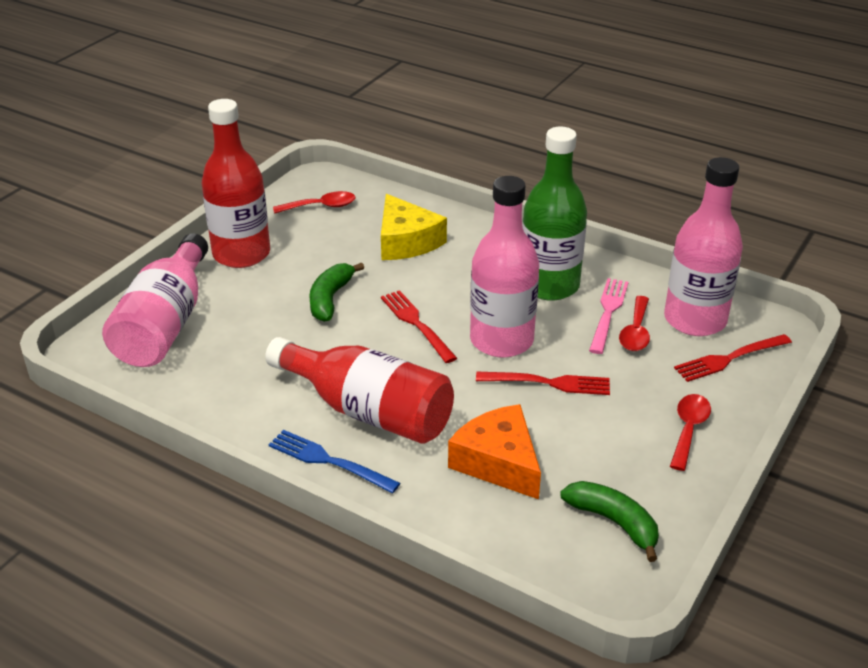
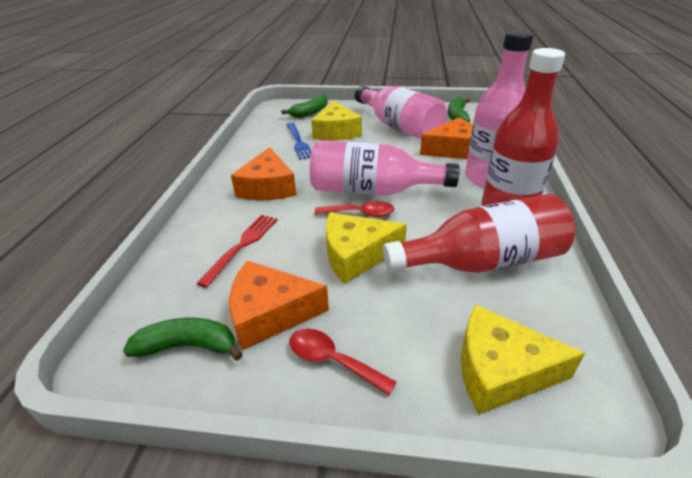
green banana: 2 -> 3
green bottle: 1 -> 0
orange cheese: 1 -> 3
pink fork: 1 -> 0
red fork: 3 -> 1
red spoon: 3 -> 2
yellow cheese: 1 -> 3

